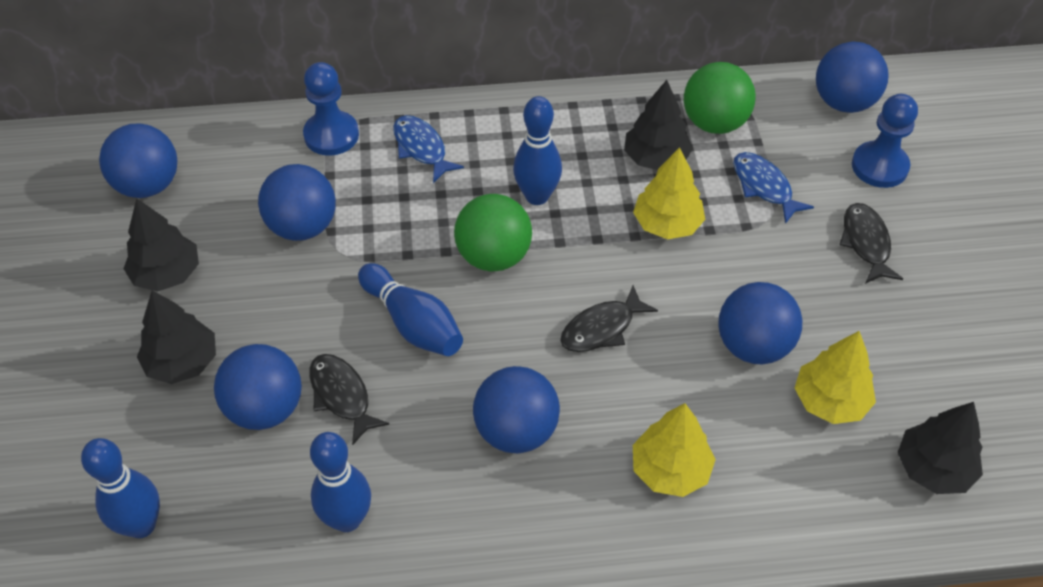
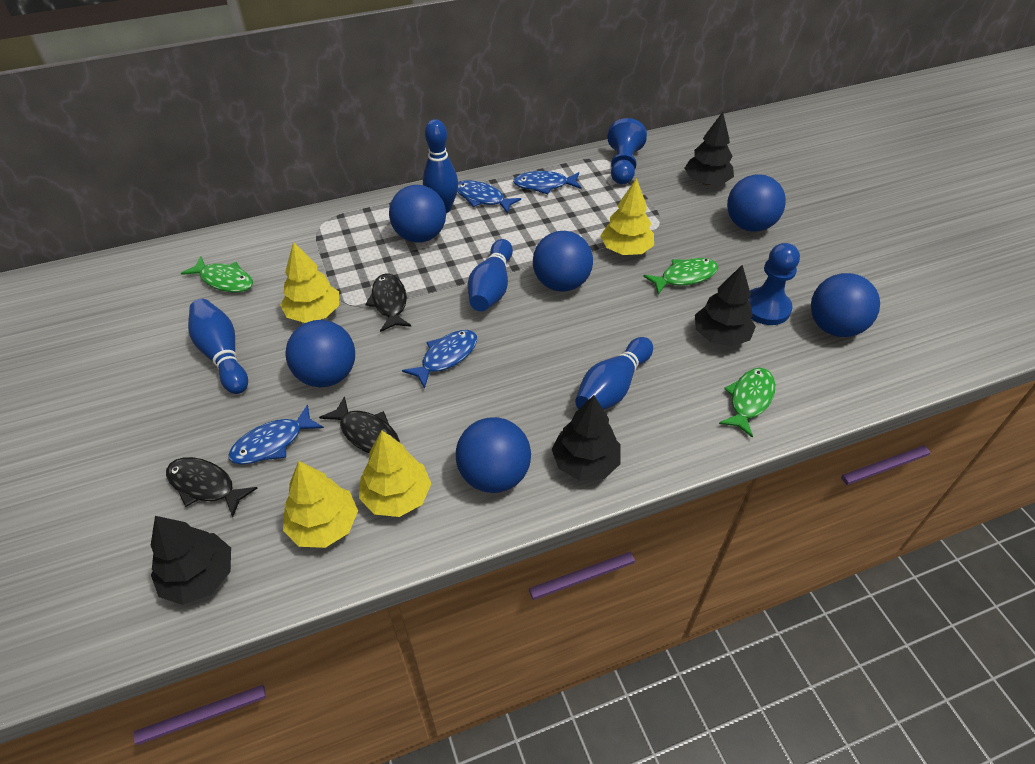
blue fish: 2 -> 4
green ball: 2 -> 0
green fish: 0 -> 3
yellow tree: 3 -> 4

